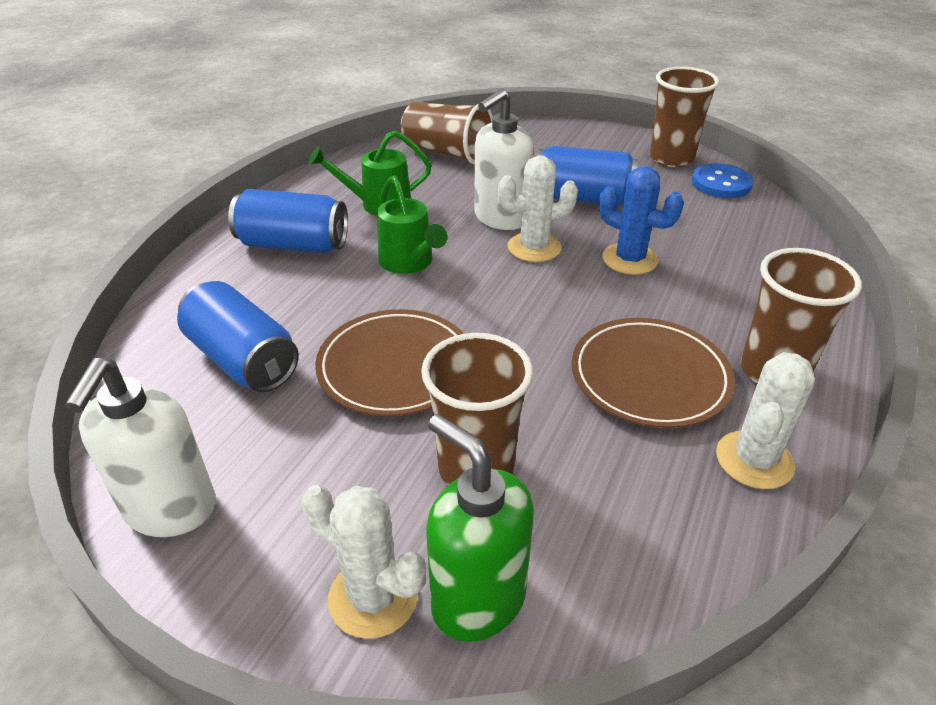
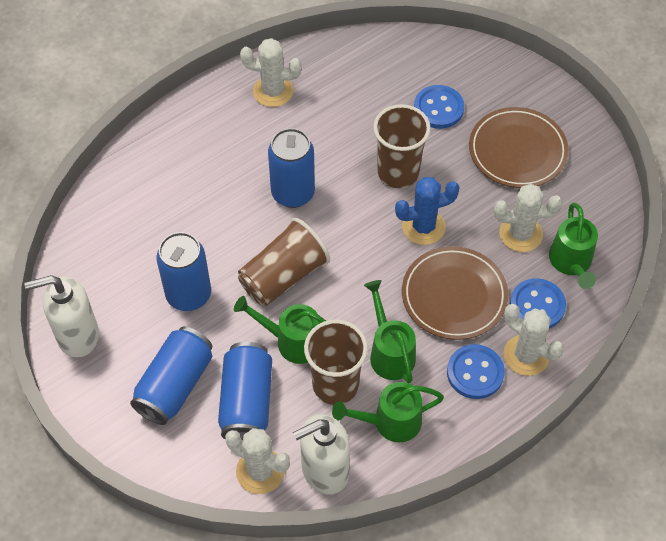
blue button: 1 -> 3
blue can: 3 -> 4
brown cup: 4 -> 3
green soap dispenser: 1 -> 0
green watering can: 2 -> 4
white cactus: 3 -> 4

